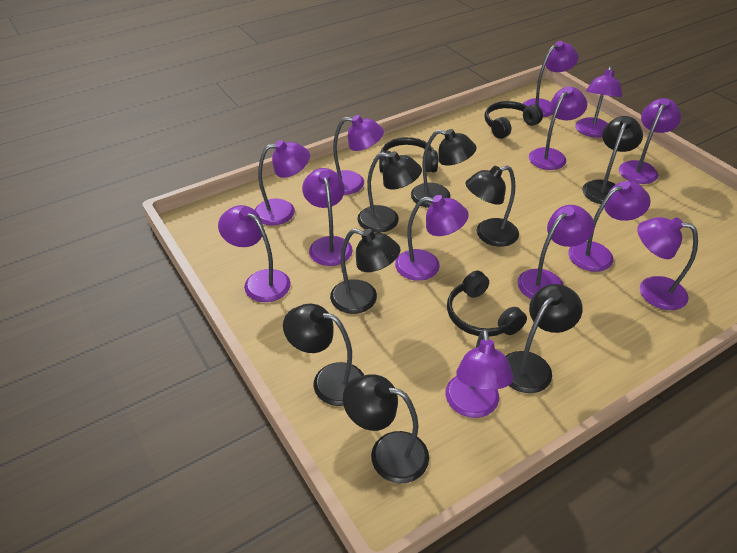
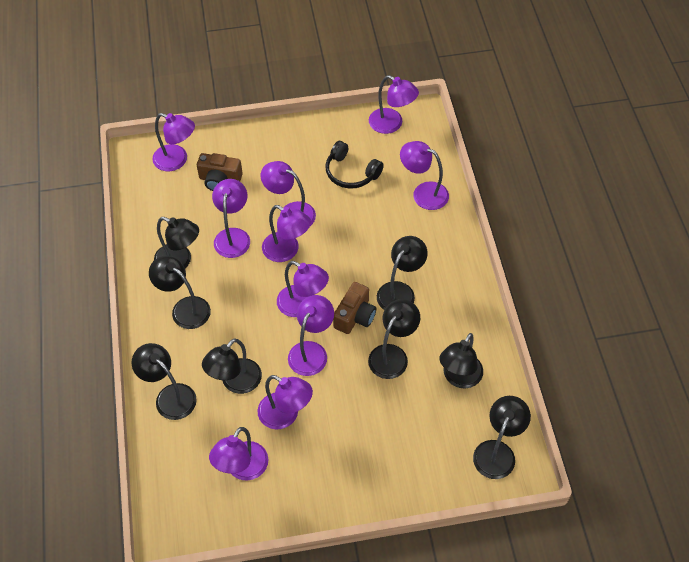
black headphones: 3 -> 1
brown camera: 0 -> 2
purple lamp: 13 -> 10

